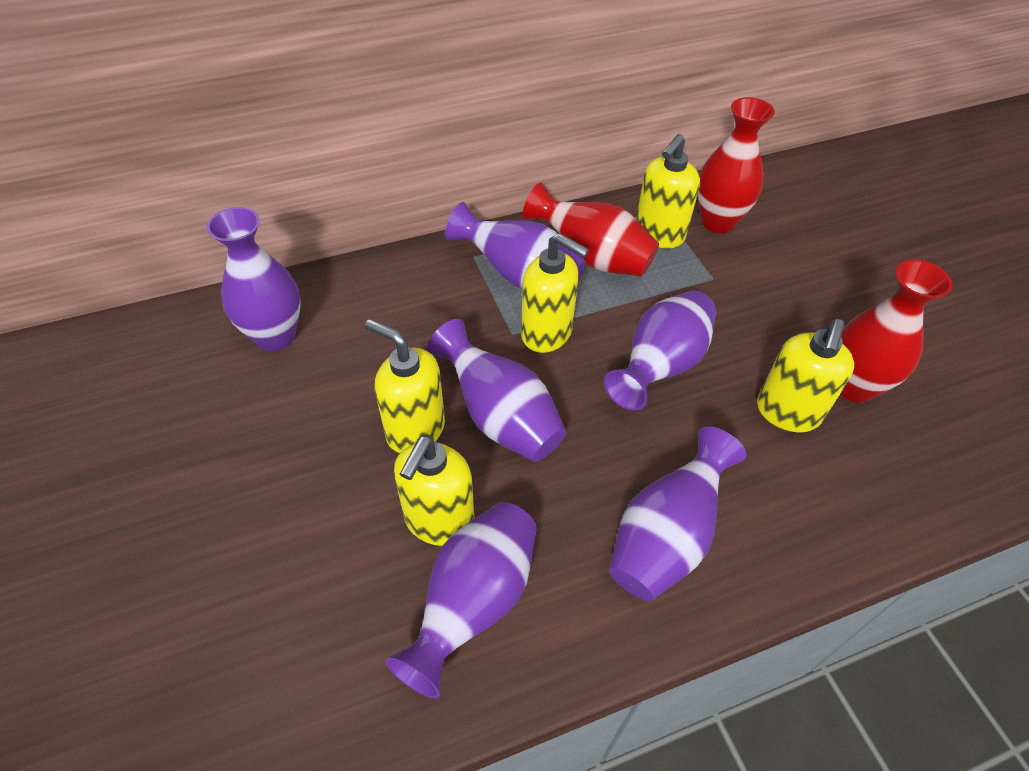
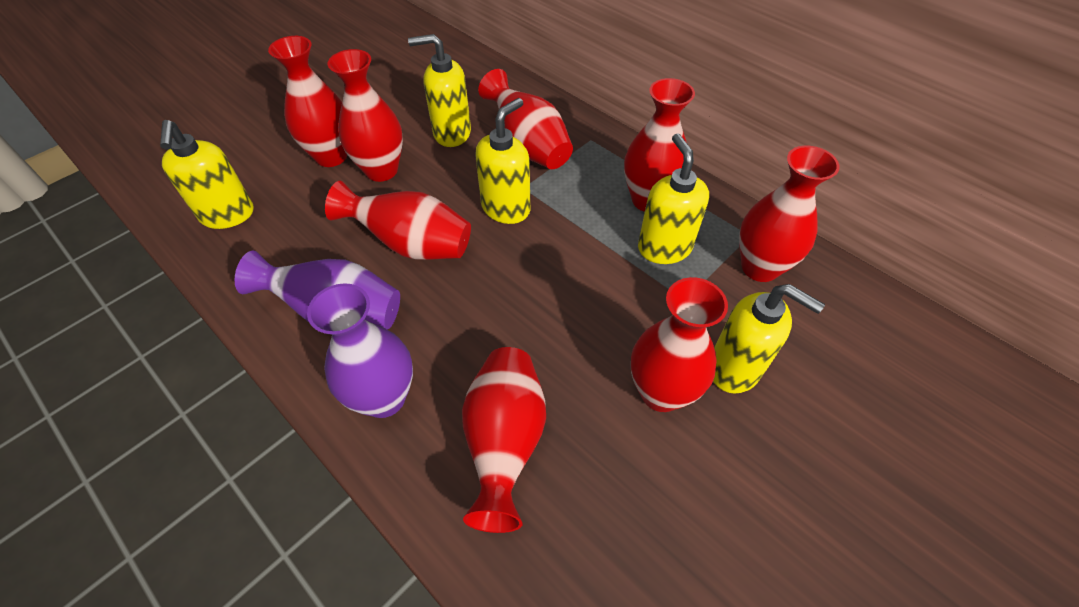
purple vase: 6 -> 2
red vase: 3 -> 8

